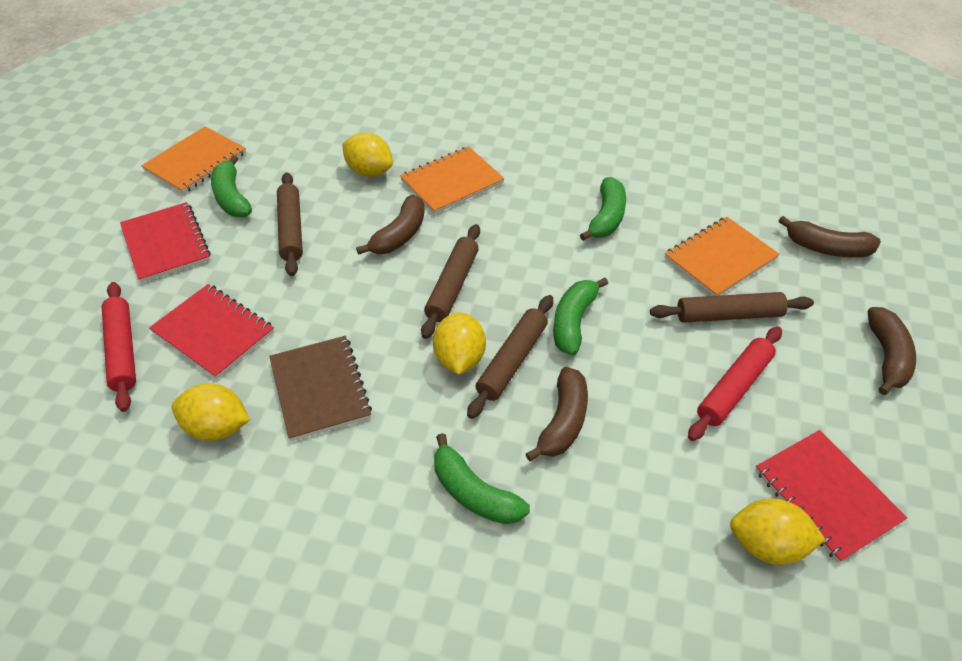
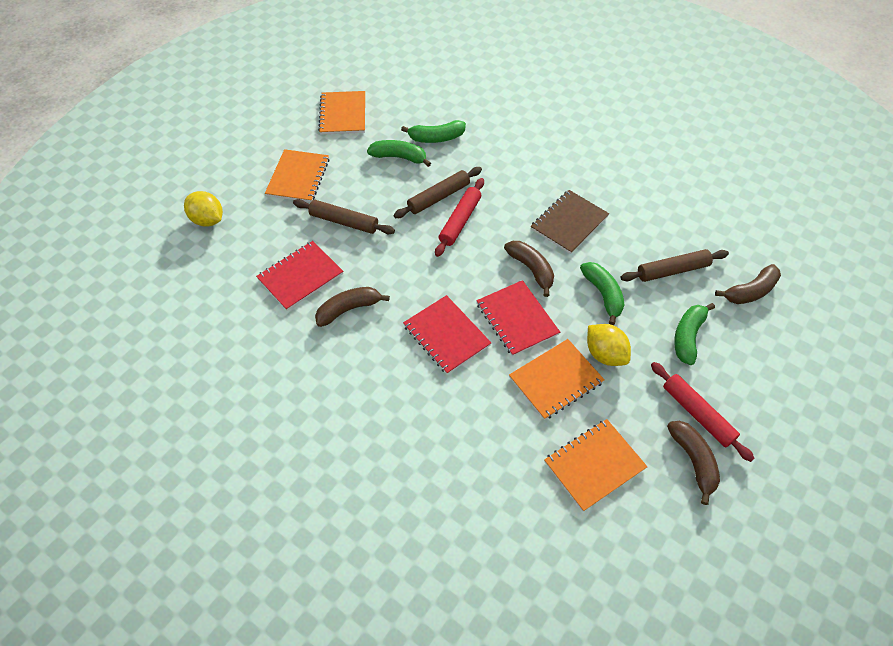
brown rolling pin: 4 -> 3
orange notebook: 3 -> 4
yellow lemon: 4 -> 2

